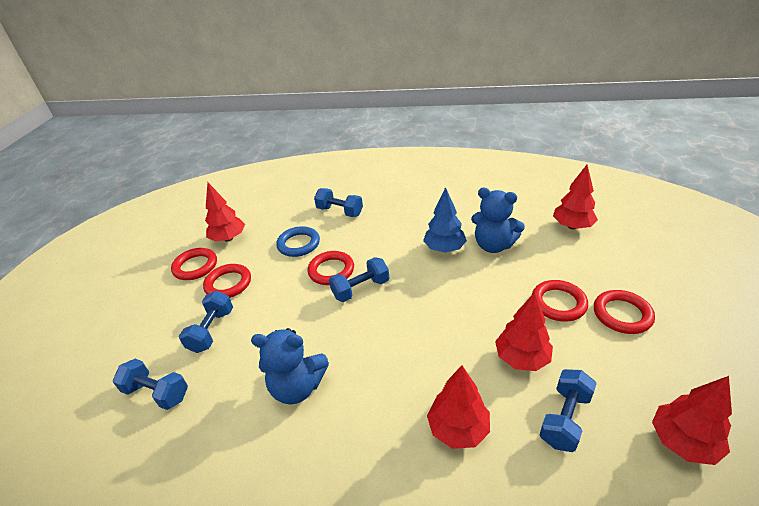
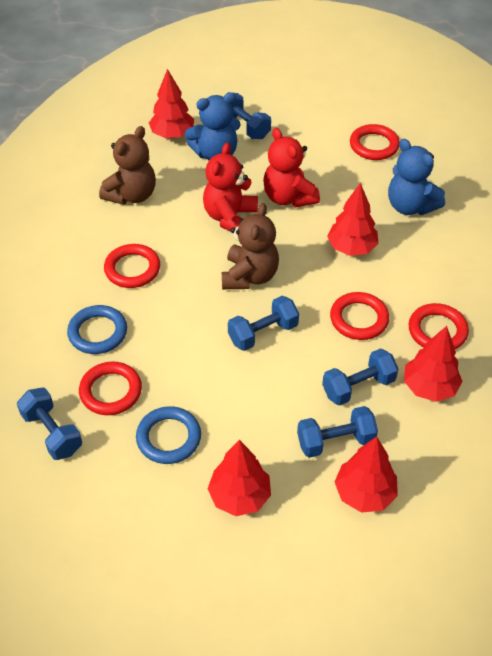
blue ring: 1 -> 2
blue tree: 1 -> 0
brown teddy bear: 0 -> 2
red teddy bear: 0 -> 2

